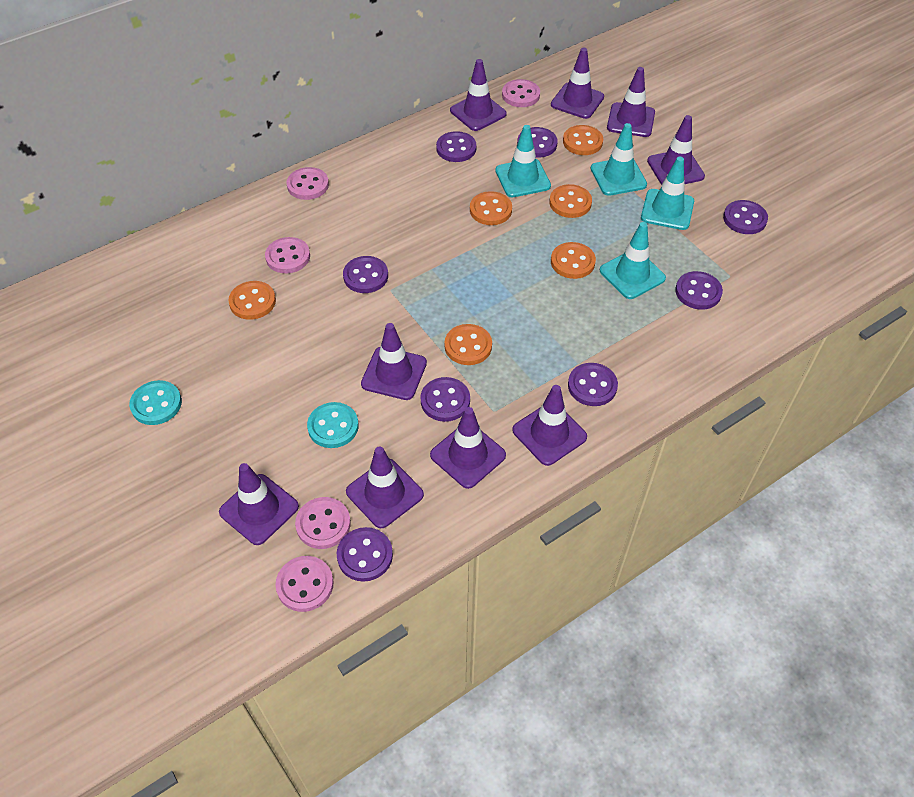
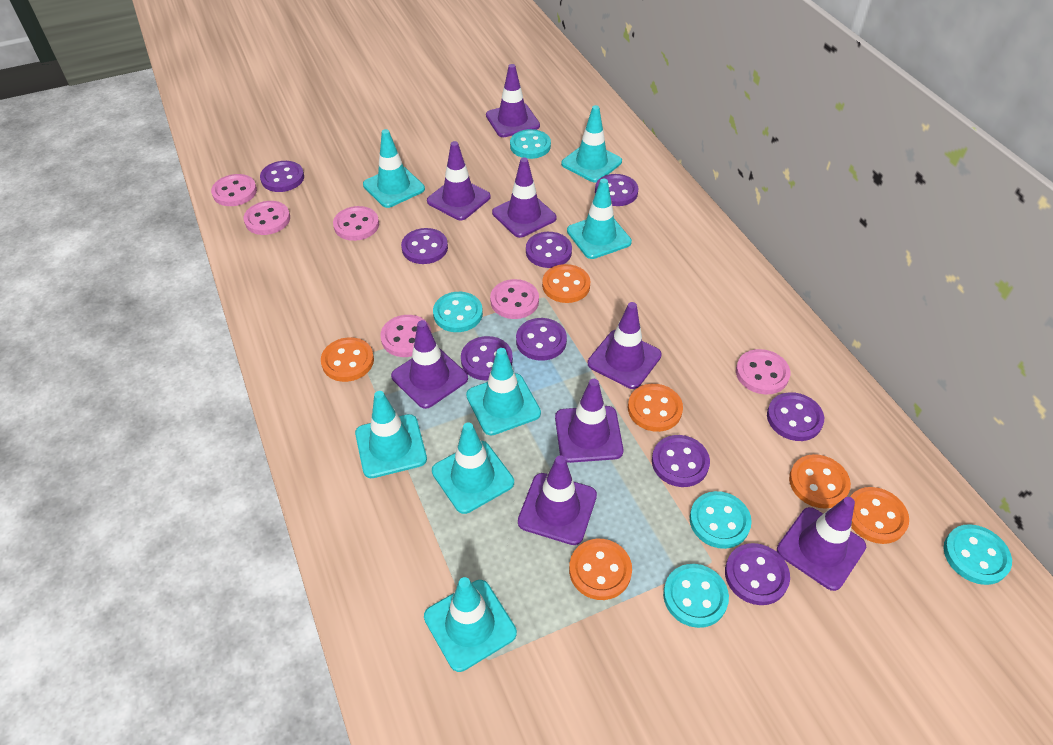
pink button: 5 -> 6
purple button: 8 -> 9
purple traffic cone: 9 -> 8
turquoise button: 2 -> 5
turquoise traffic cone: 4 -> 7

